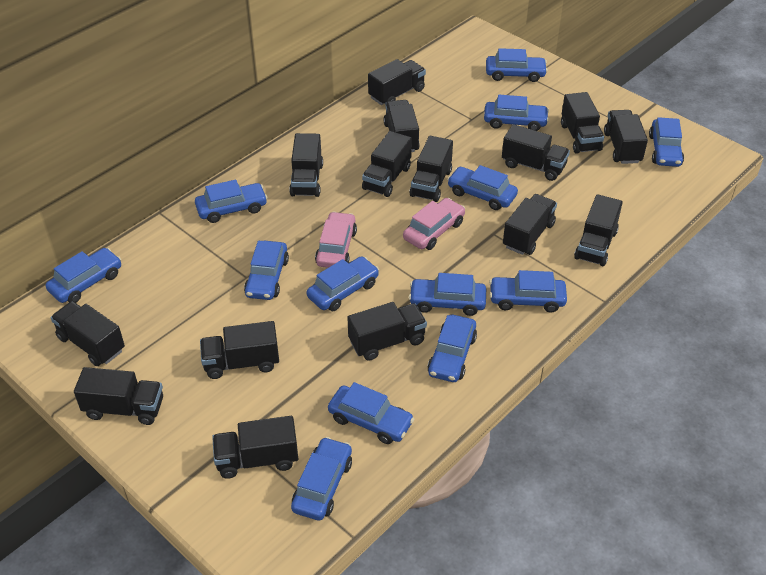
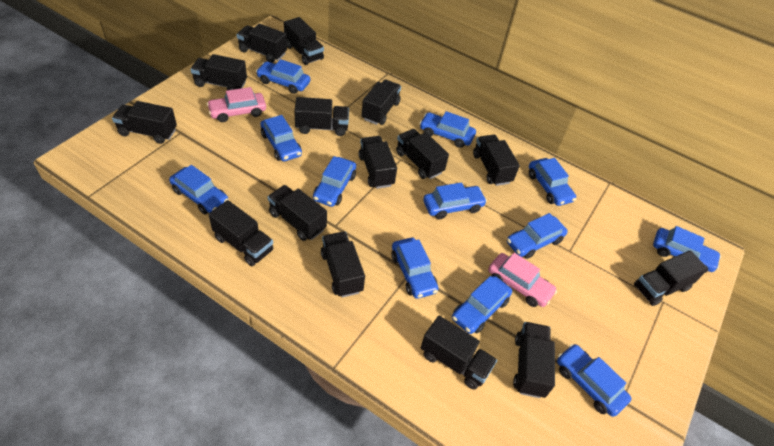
blue car: 13 -> 12

